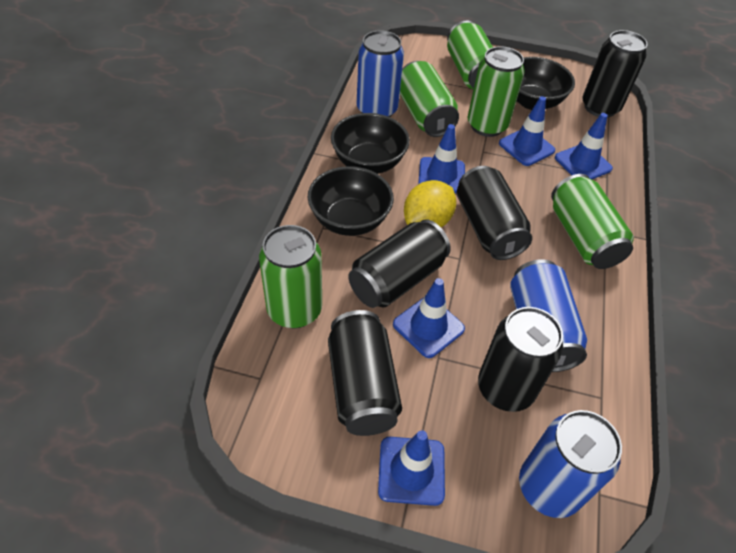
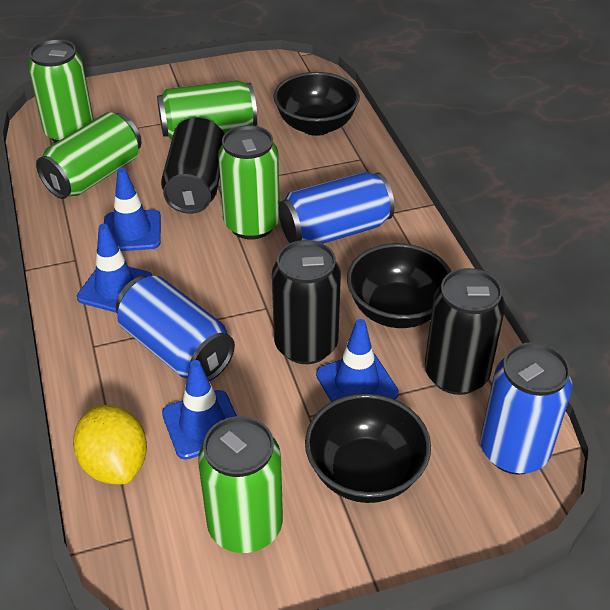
black can: 5 -> 3
blue traffic cone: 5 -> 4

